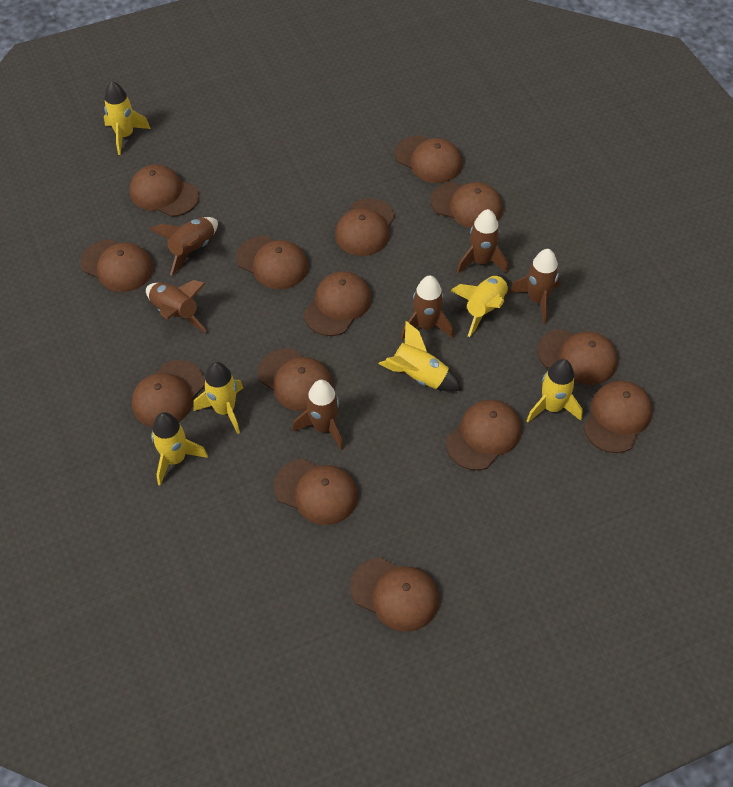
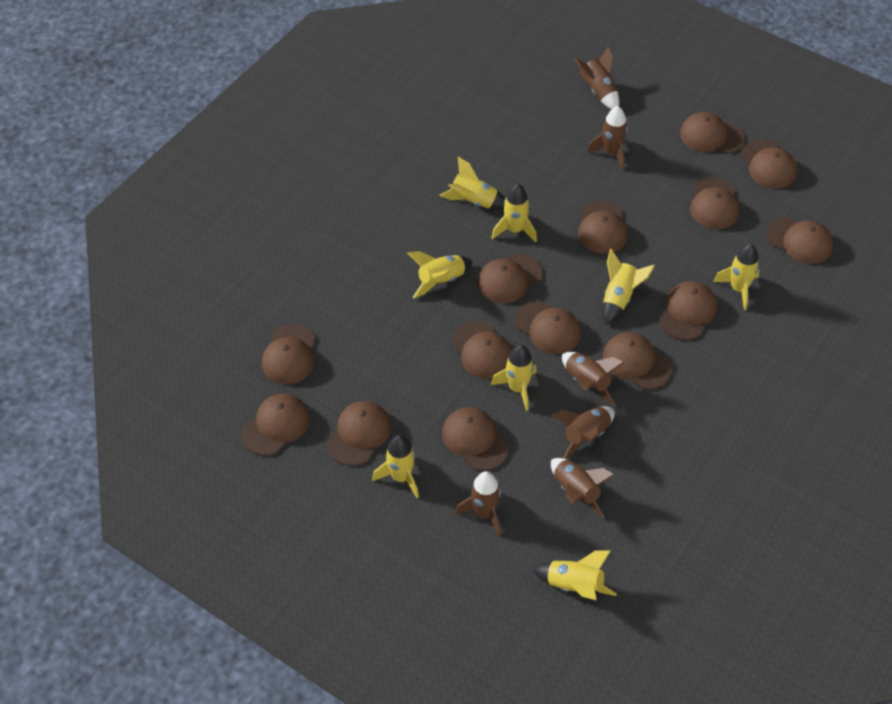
yellow rocket: 6 -> 8

